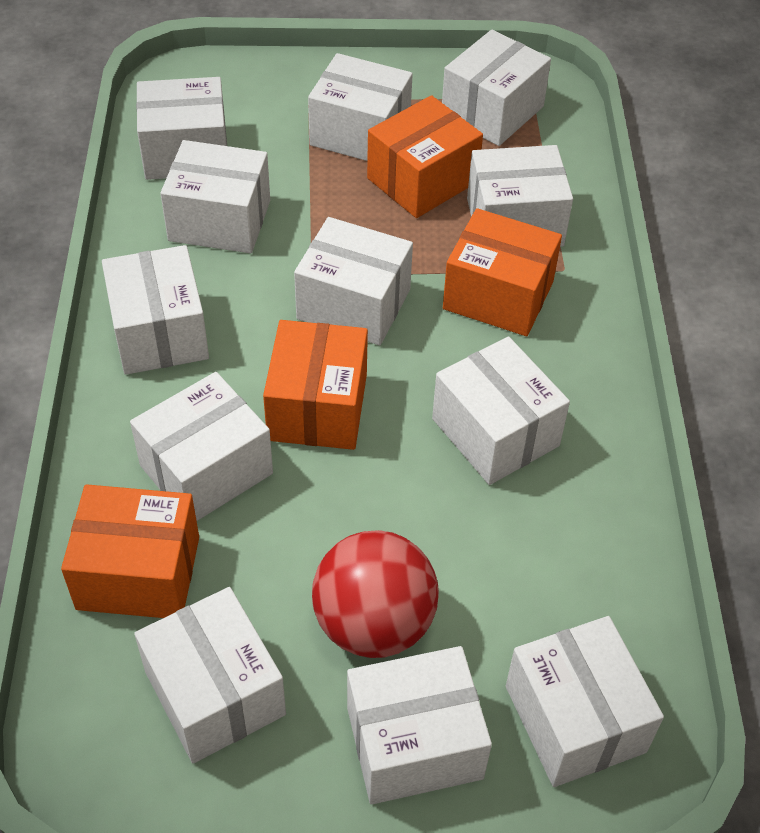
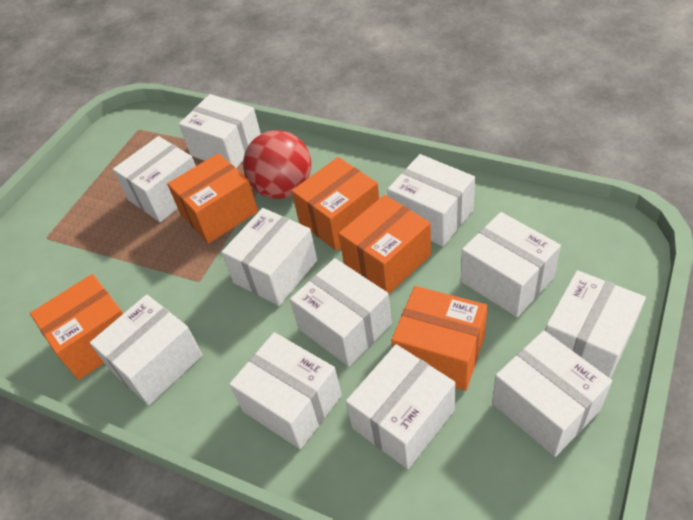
orange box: 4 -> 5
white box: 12 -> 11

